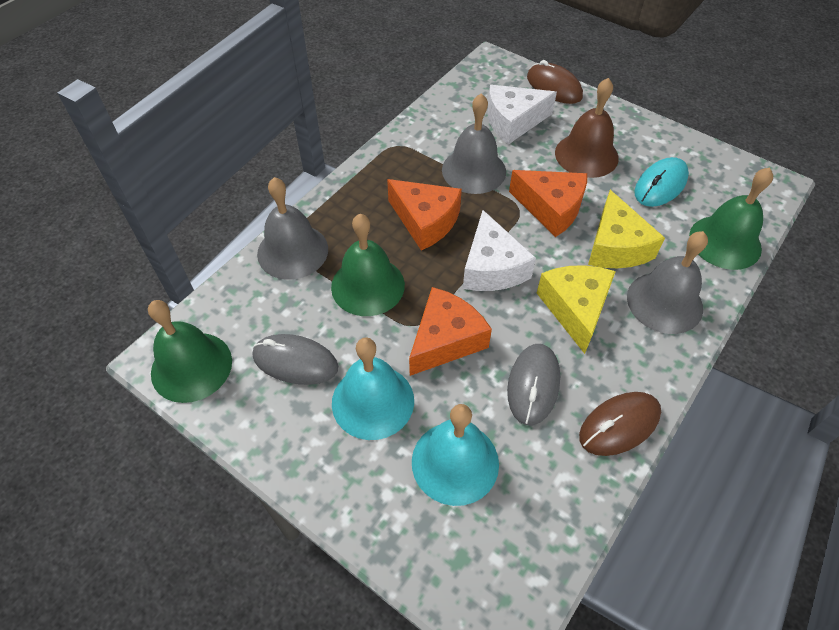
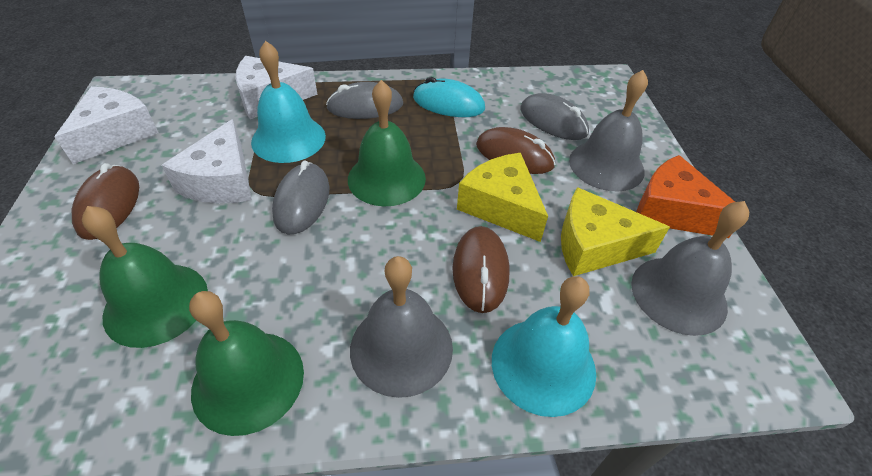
brown bell: 1 -> 0
brown mouse: 2 -> 3
grey mouse: 2 -> 3
orange cheese: 3 -> 1
white cheese: 2 -> 3

